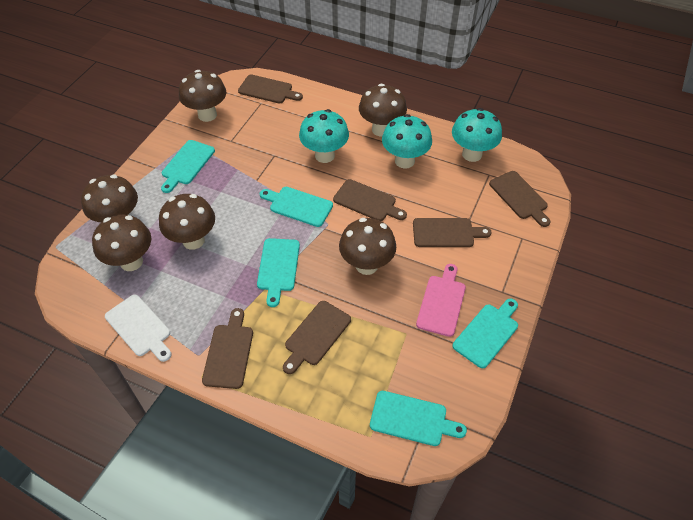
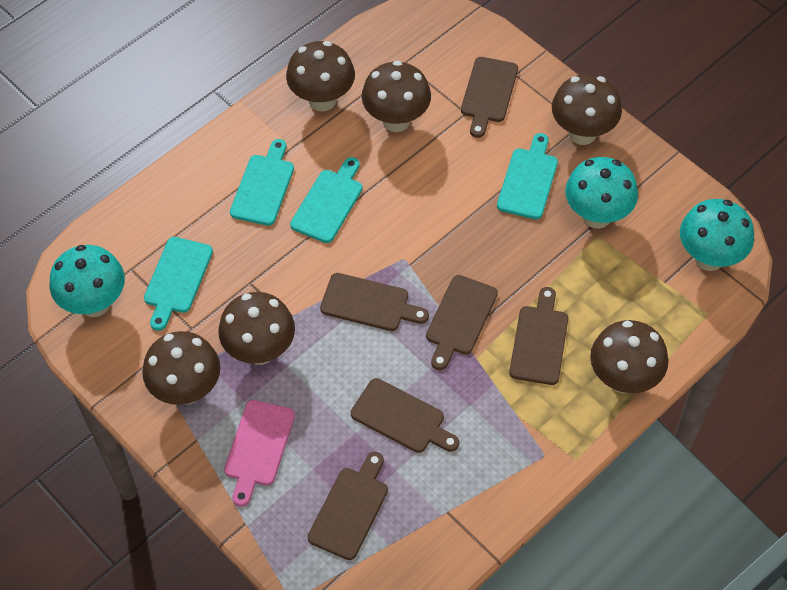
turquoise cutting board: 5 -> 4
white cutting board: 1 -> 0

